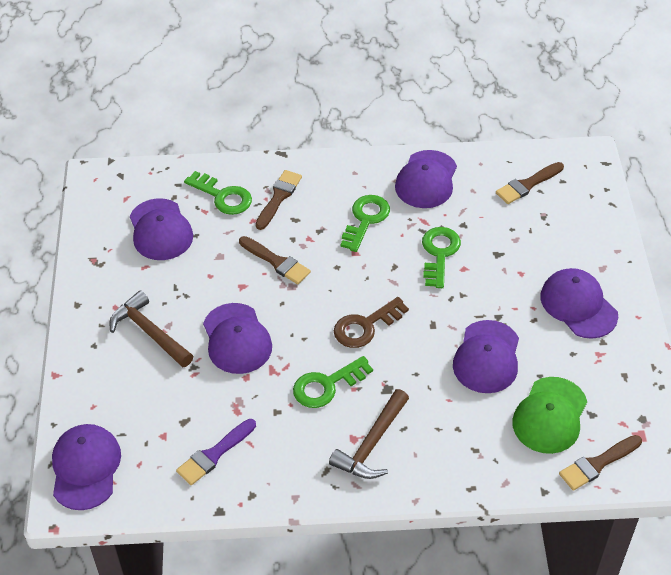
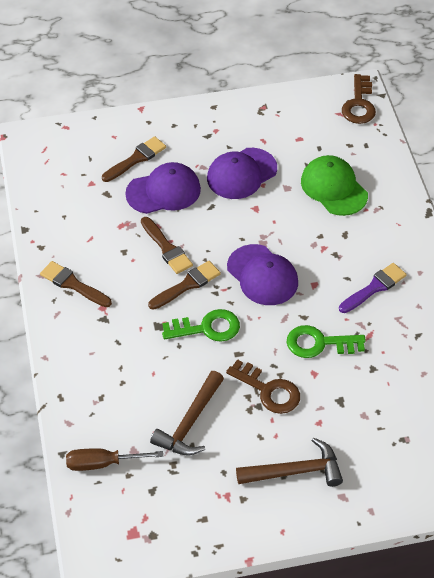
brown key: 1 -> 2
brown screwdriver: 0 -> 1
green key: 4 -> 2
purple cap: 6 -> 3

